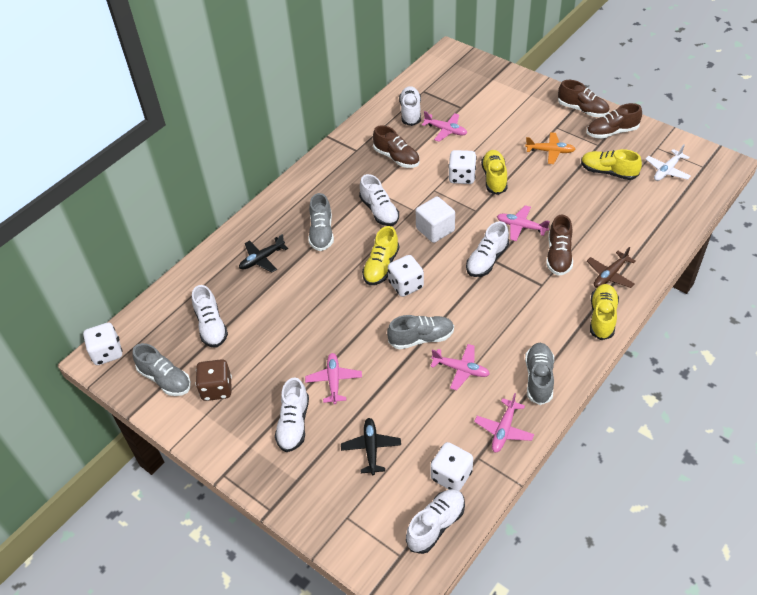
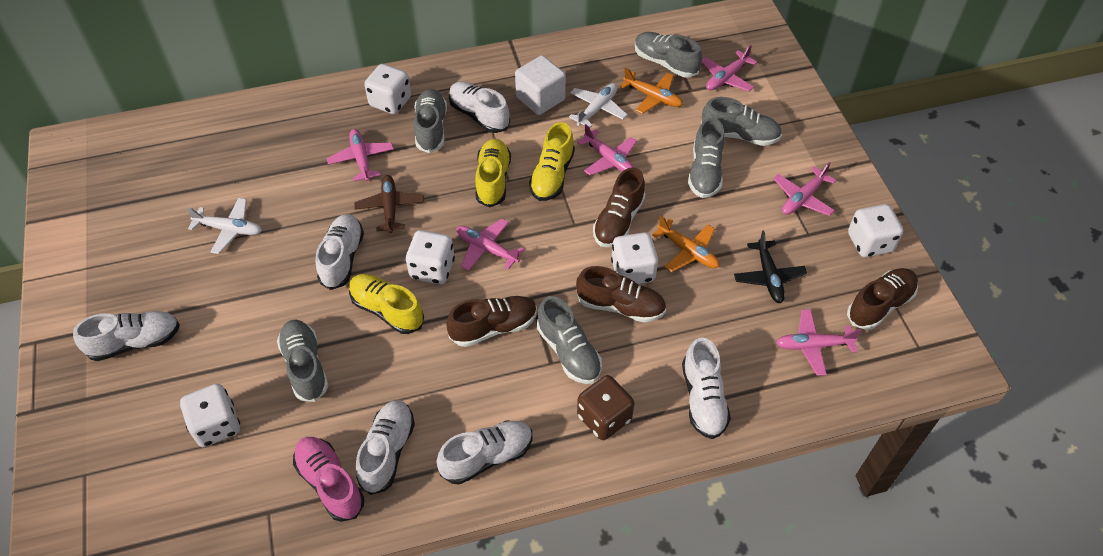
black plane: 2 -> 1
grey shoe: 4 -> 6
orange plane: 1 -> 2
pink plane: 5 -> 6
pink shoe: 0 -> 1
white dice: 4 -> 5
white plane: 1 -> 2
yellow shoe: 4 -> 3

